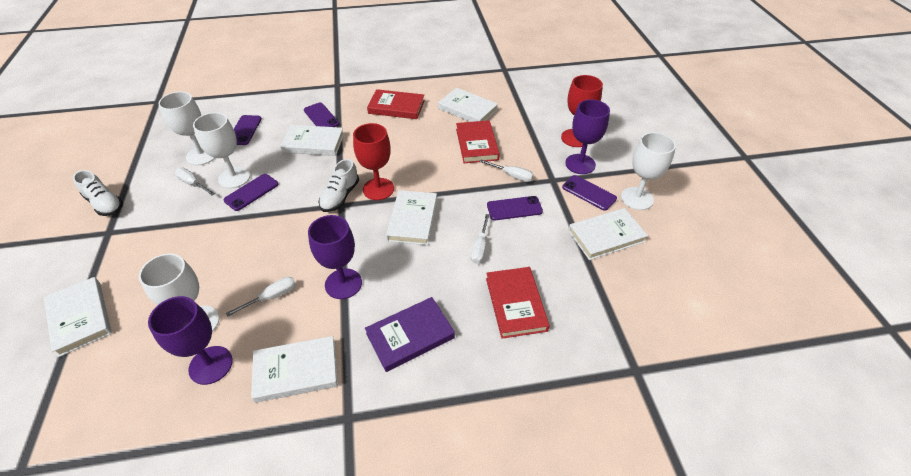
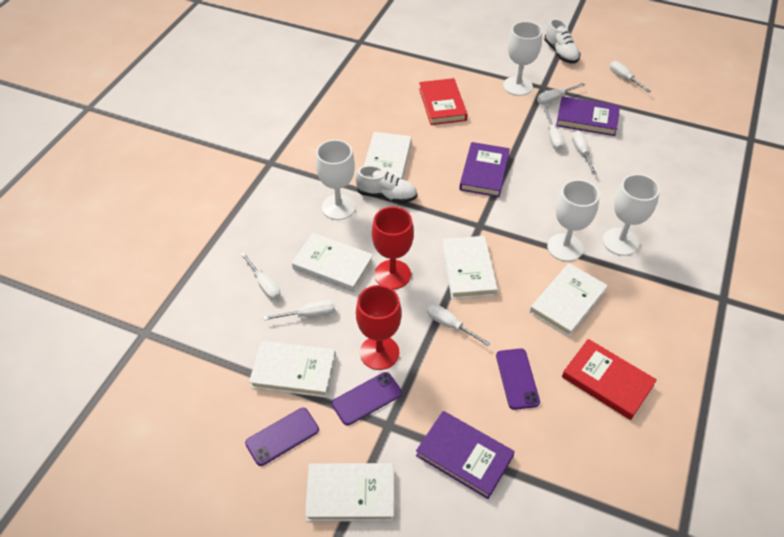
purple book: 1 -> 3
purple goblet: 3 -> 0
purple phone: 5 -> 3
red book: 3 -> 2
white screwdriver: 4 -> 7

